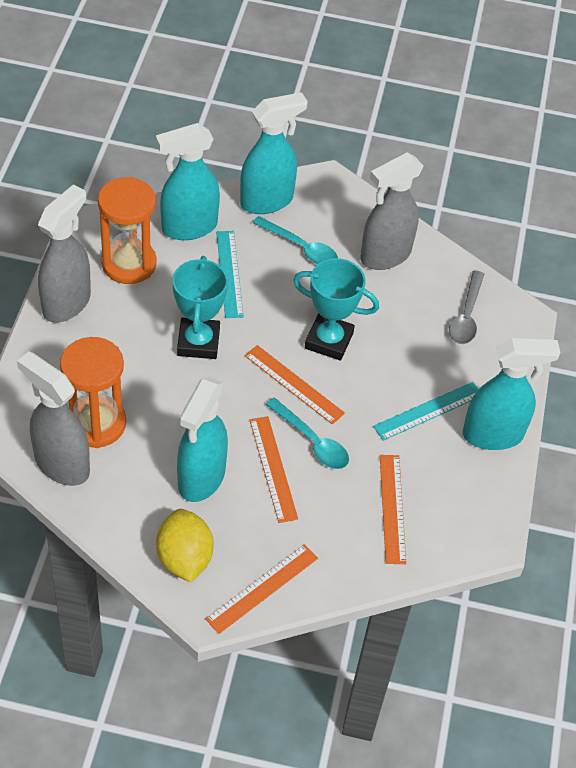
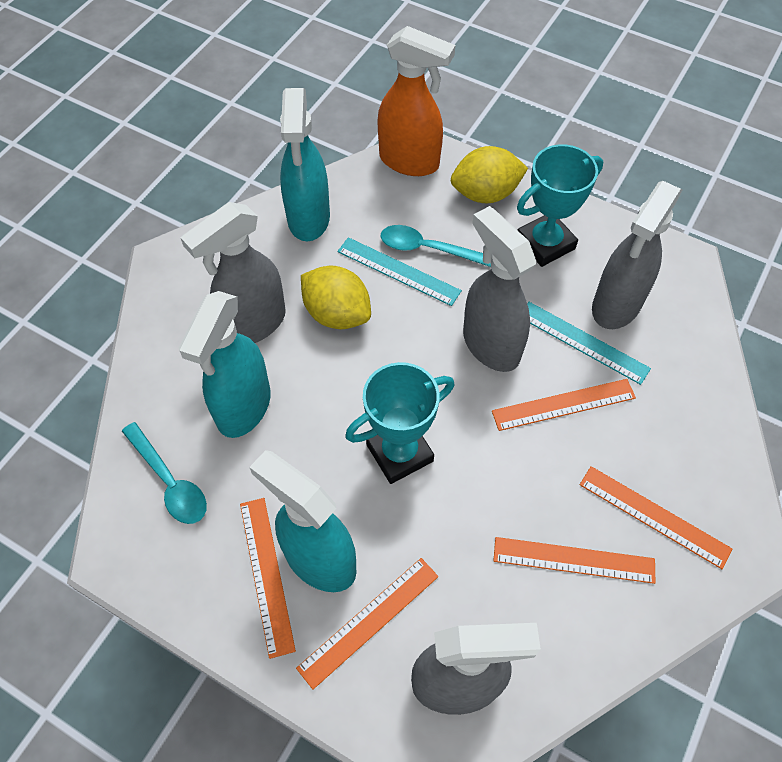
grey spoon: 1 -> 0
grey spray bottle: 3 -> 4
orange hourglass: 2 -> 0
orange ruler: 4 -> 5
orange spray bottle: 0 -> 1
turquoise spray bottle: 4 -> 3
yellow lemon: 1 -> 2

